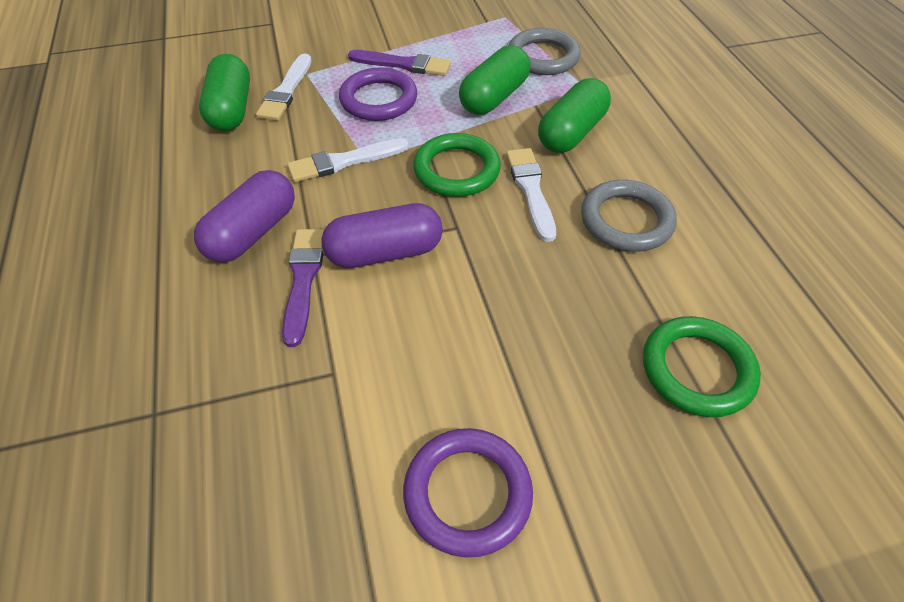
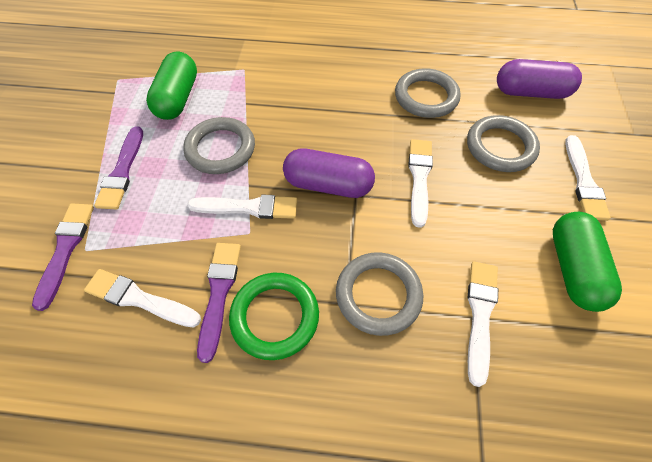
green capsule: 3 -> 2
green ring: 2 -> 1
grey ring: 2 -> 4
purple brush: 2 -> 3
purple ring: 2 -> 0
white brush: 3 -> 5

